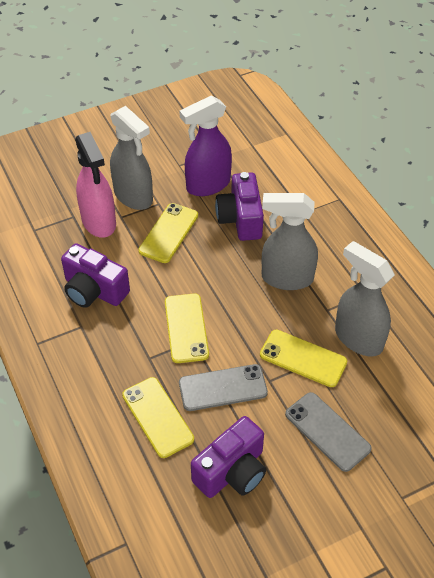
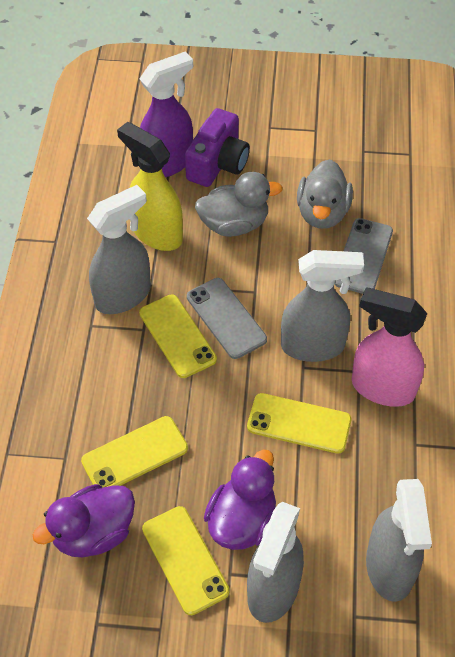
grey duck: 0 -> 2
grey spray bottle: 3 -> 4
purple camera: 3 -> 1
purple duck: 0 -> 2
yellow spray bottle: 0 -> 1

